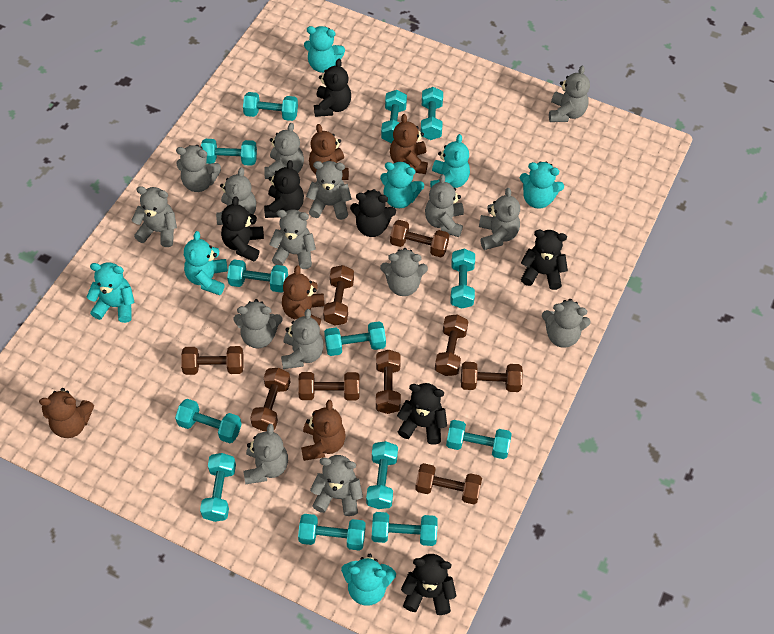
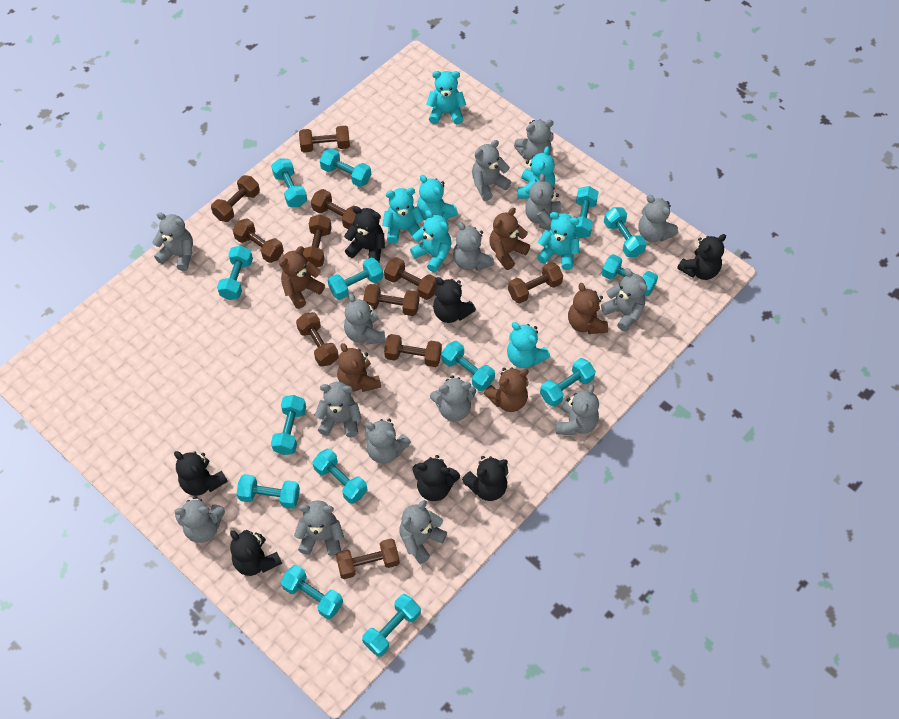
brown dumbbell: 9 -> 11
turquoise dumbbell: 13 -> 14

